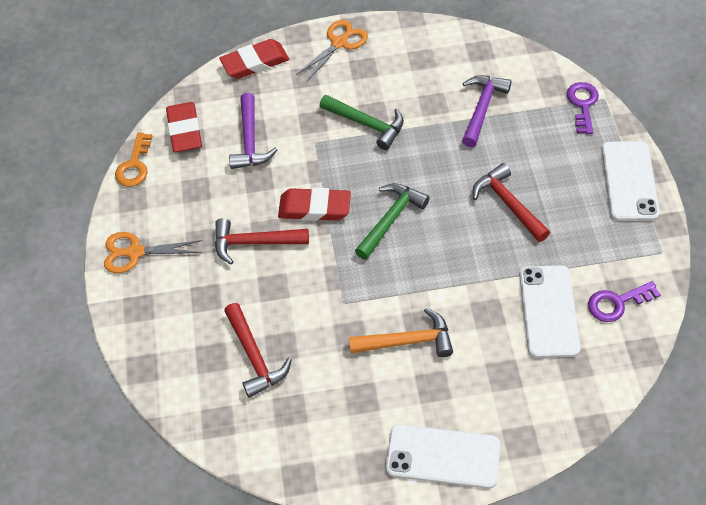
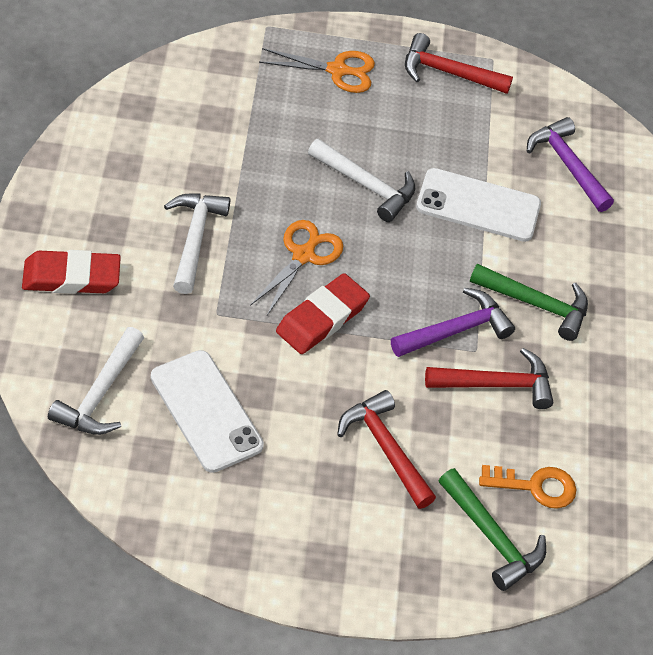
orange hammer: 1 -> 0
purple key: 2 -> 0
red eraser: 3 -> 2
white hammer: 0 -> 3
white phone: 3 -> 2

